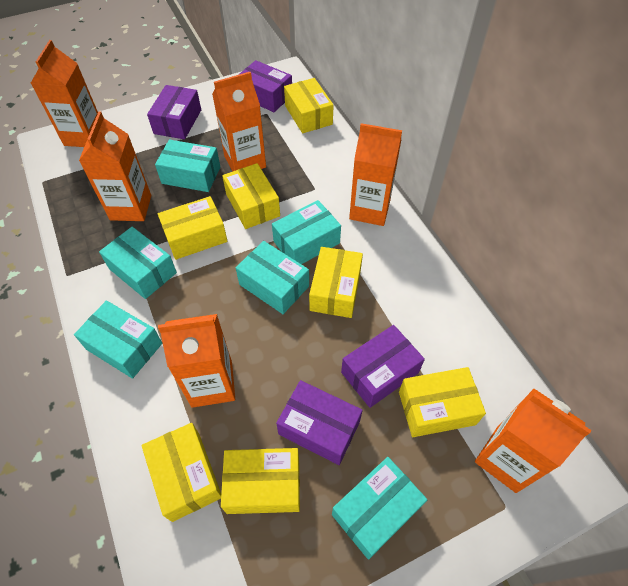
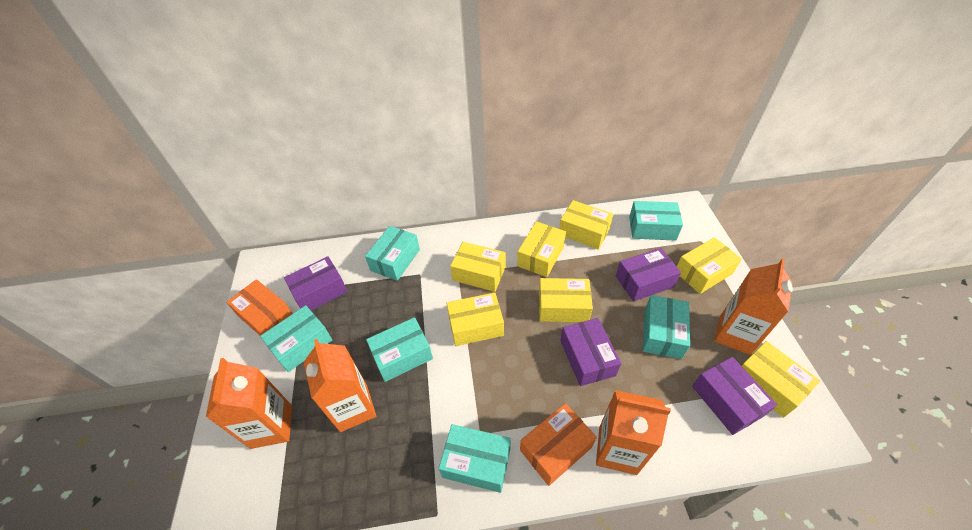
orange box: 0 -> 2
orange carton: 6 -> 4

